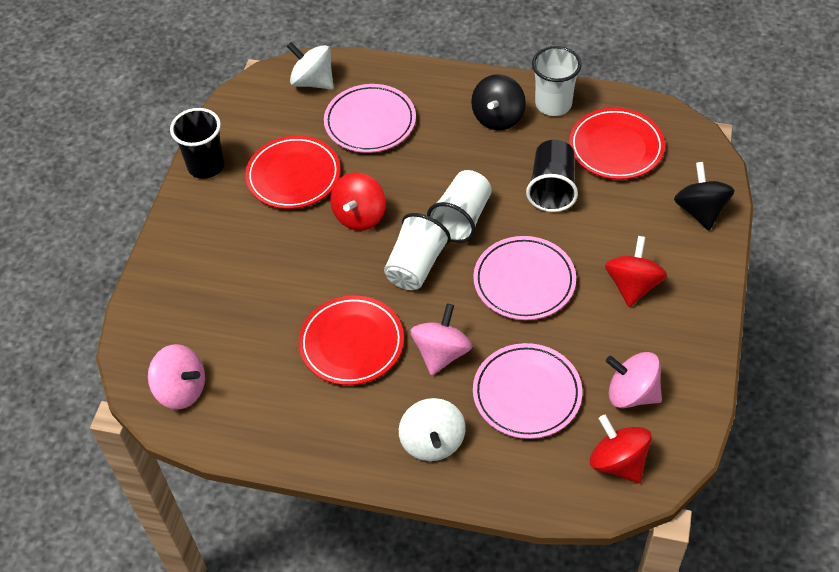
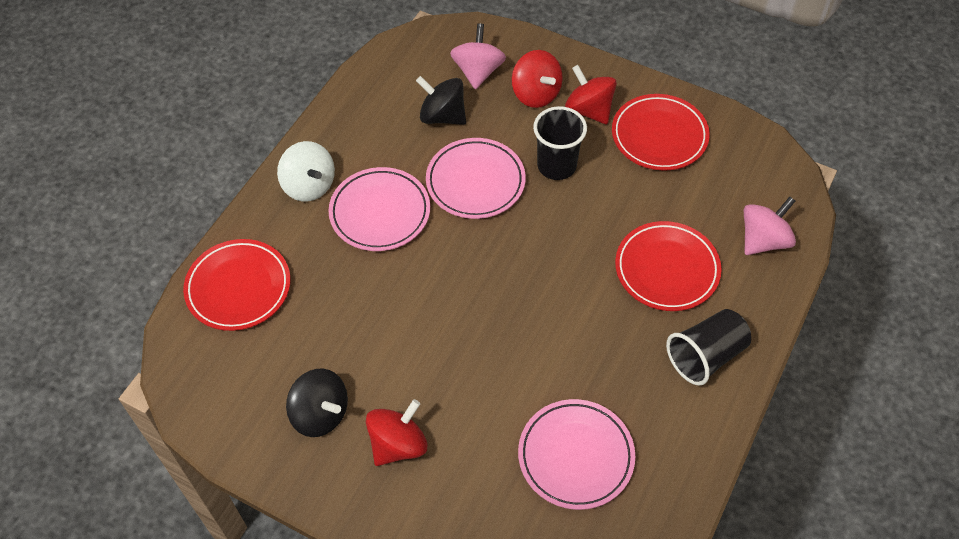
pink spinning top: 3 -> 2
white cup: 3 -> 0
white spinning top: 2 -> 1

